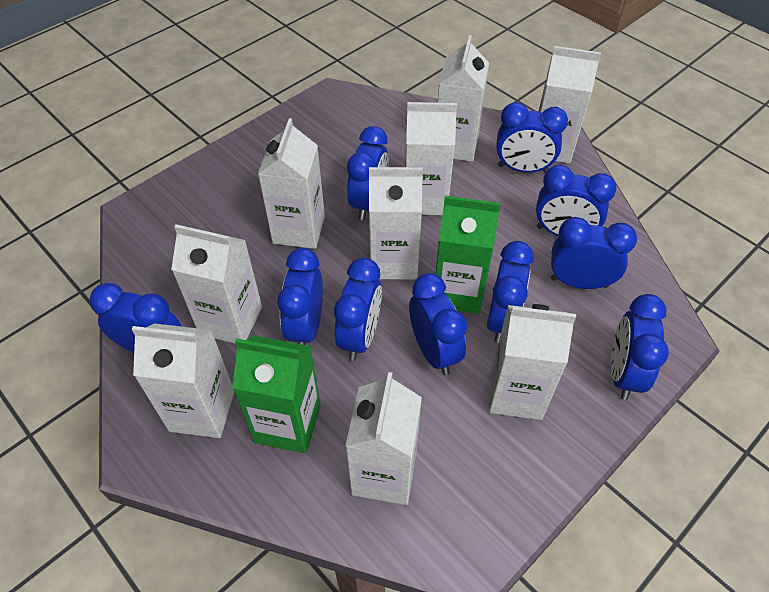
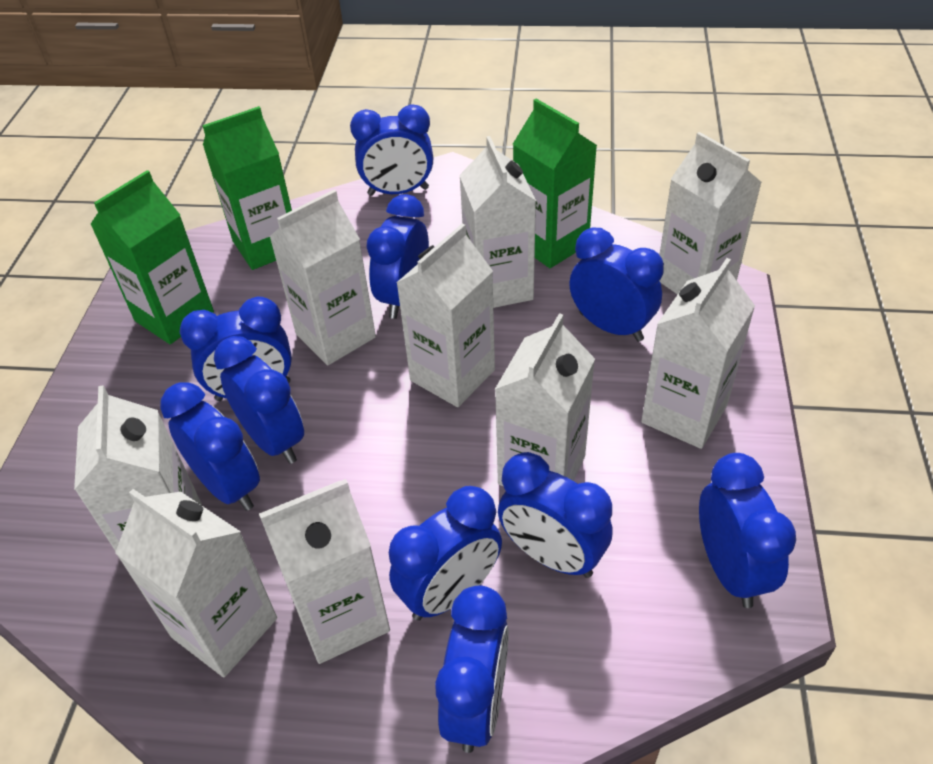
green carton: 2 -> 3

